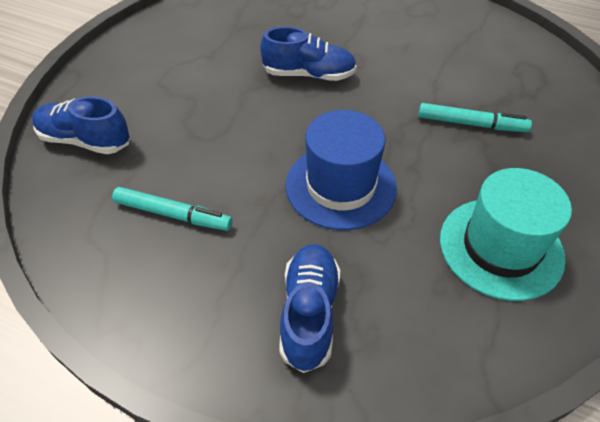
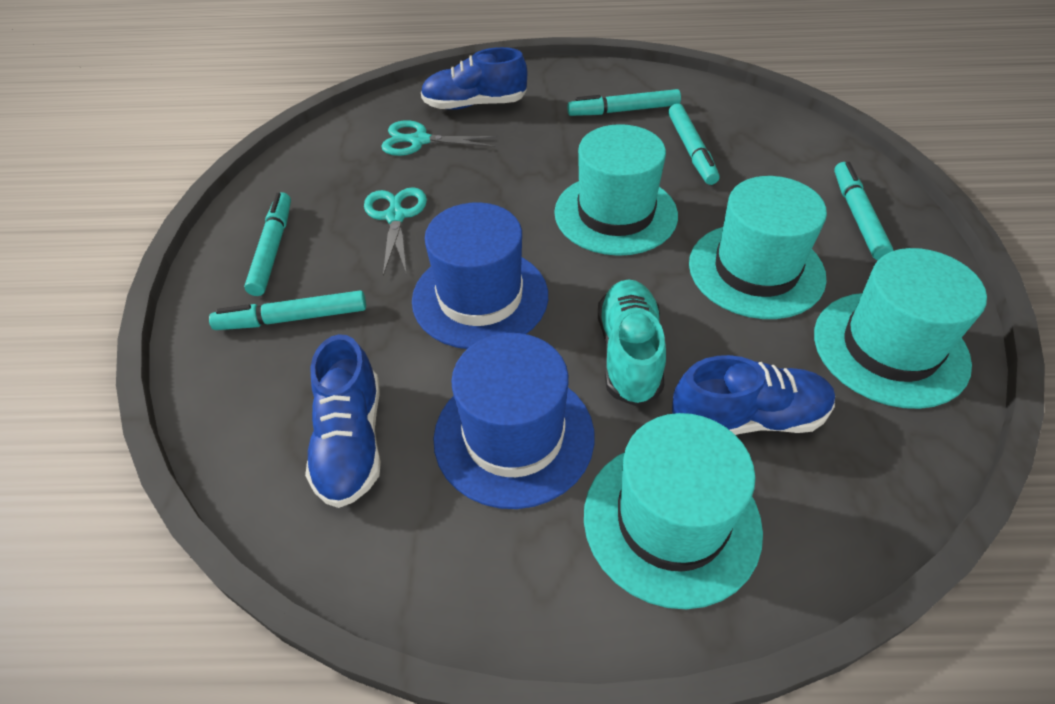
blue hat: 1 -> 2
turquoise hat: 1 -> 4
turquoise marker: 2 -> 5
turquoise scissors: 0 -> 2
turquoise shoe: 0 -> 1

